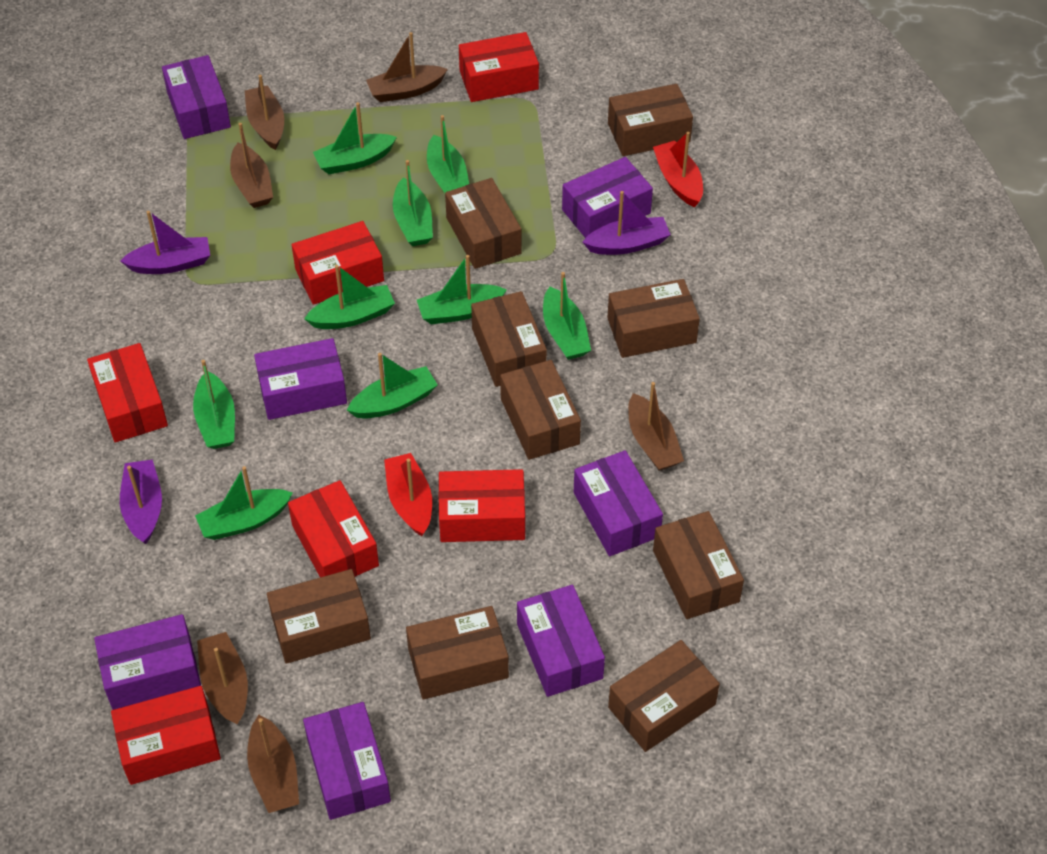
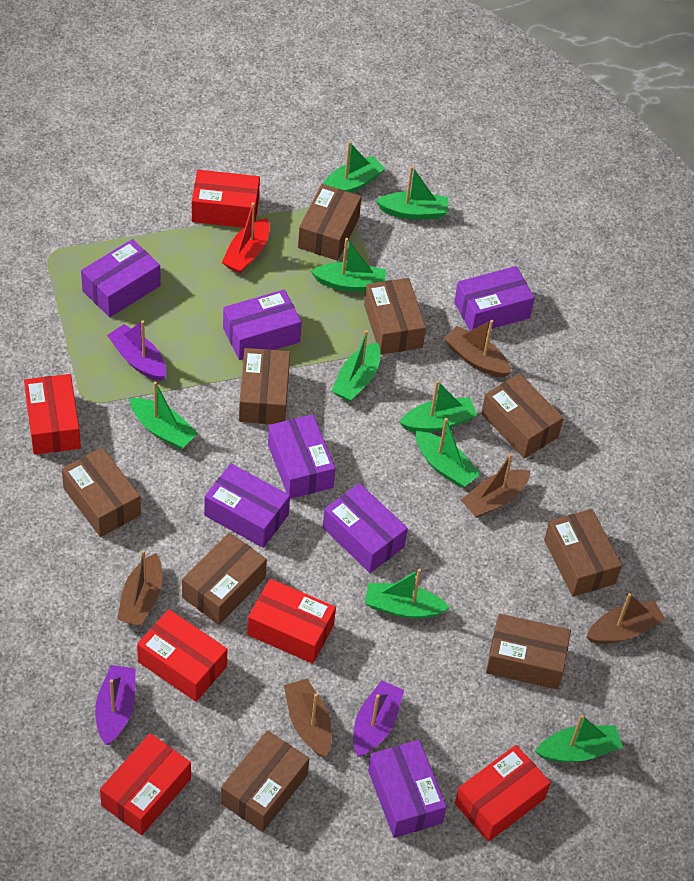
brown boat: 6 -> 5
red boat: 2 -> 1

